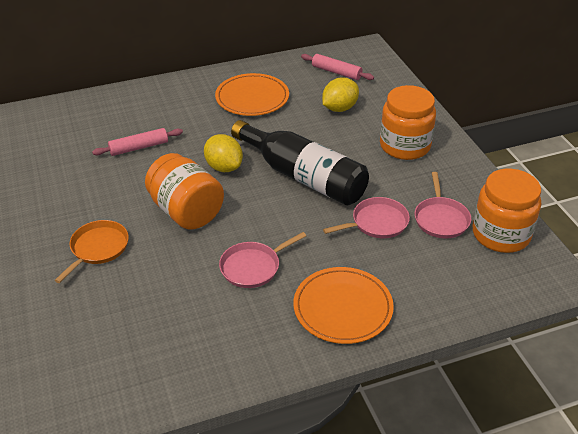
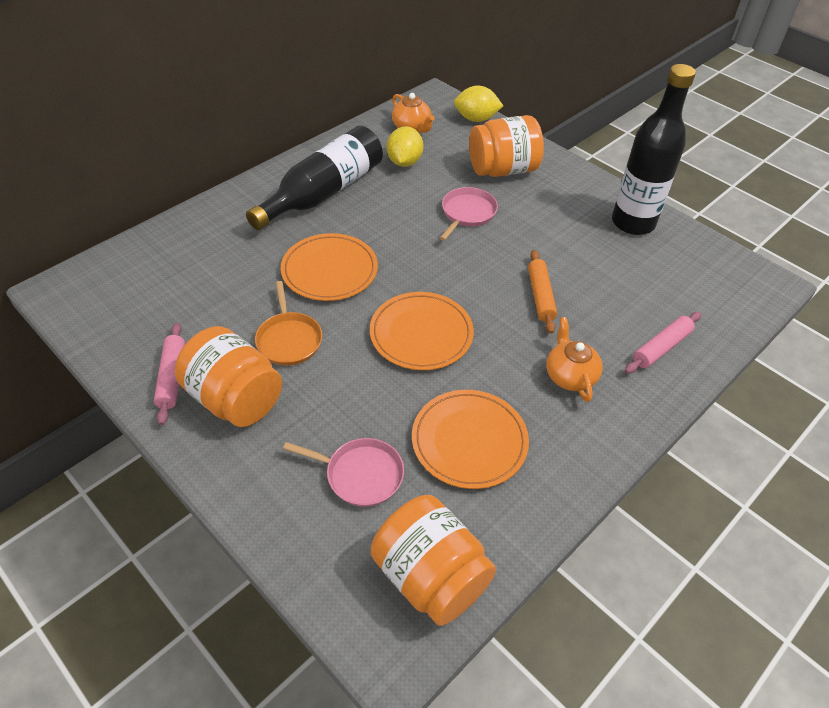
black bottle: 1 -> 2
orange plate: 2 -> 3
orange rolling pin: 0 -> 1
orange teapot: 0 -> 2
pink pan: 3 -> 2

